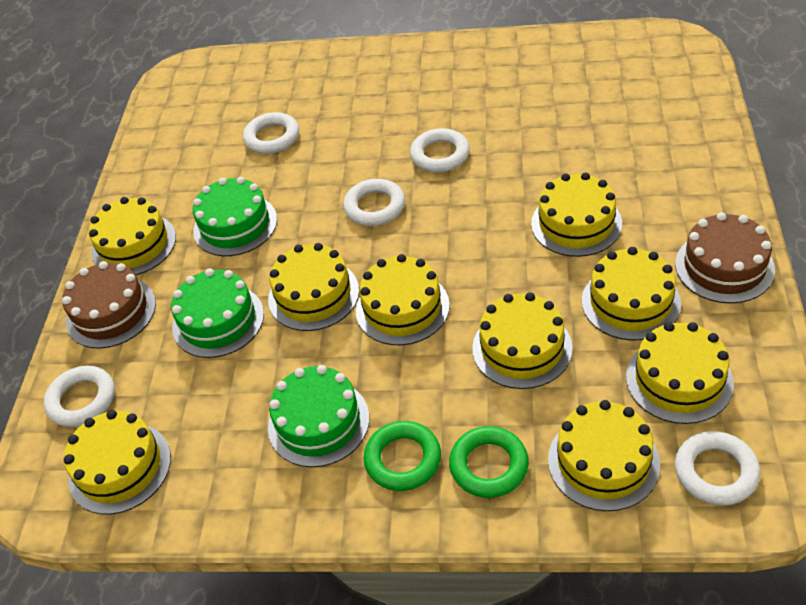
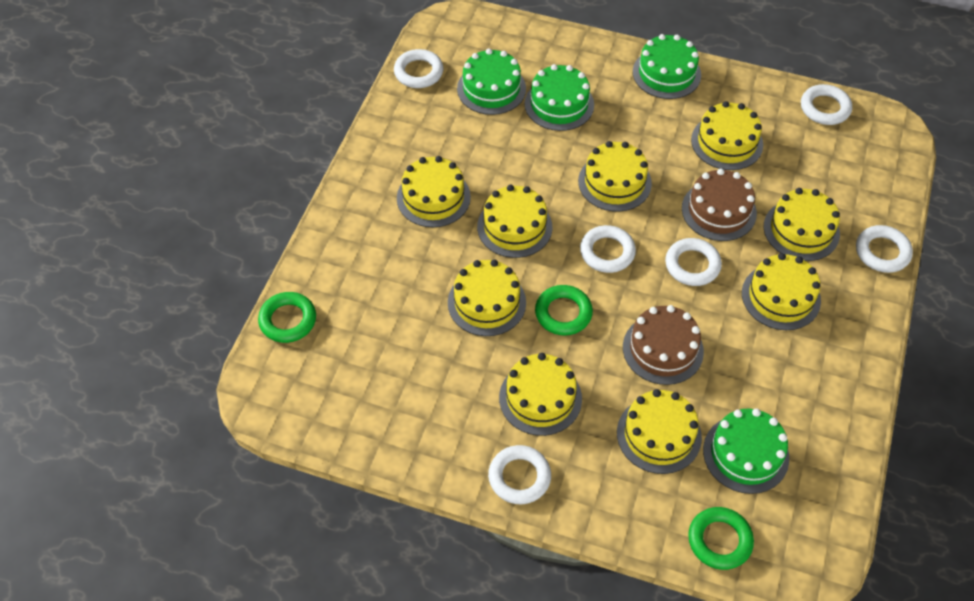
green cake: 3 -> 4
green ring: 2 -> 3
white ring: 5 -> 6

